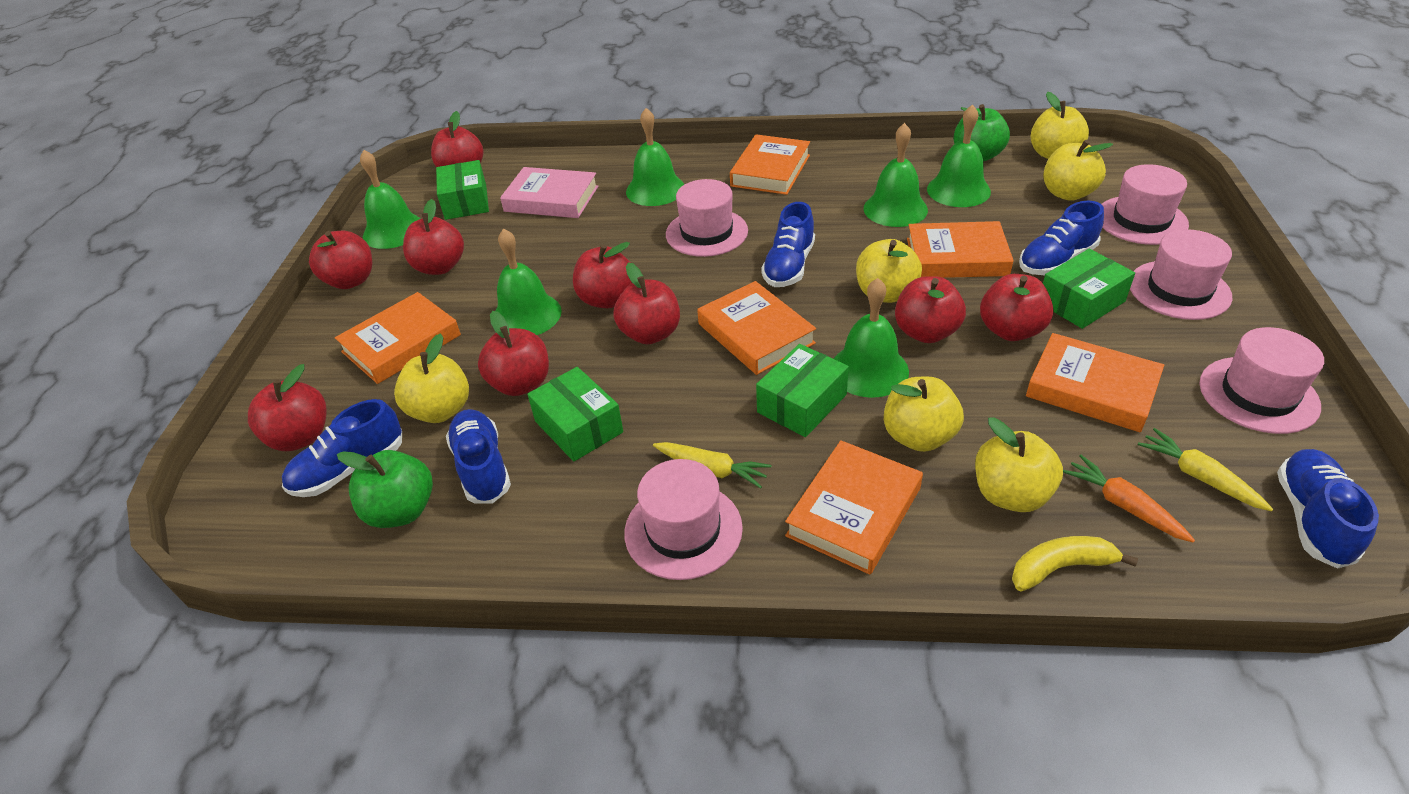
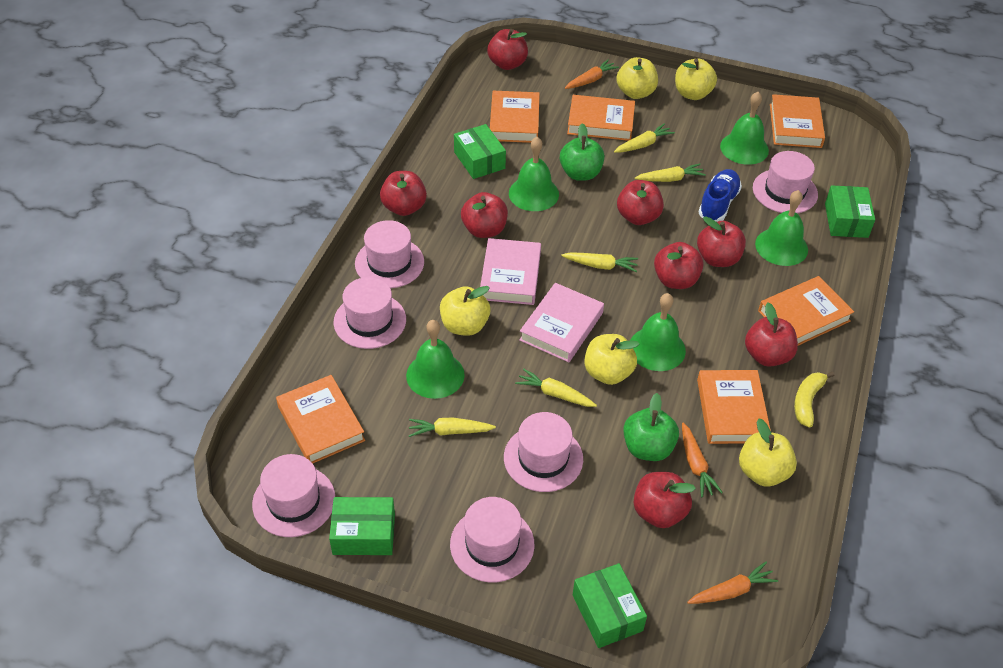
blue shoe: 5 -> 1
green bell: 6 -> 5
orange carrot: 1 -> 3
pink book: 1 -> 2
pink hat: 5 -> 6
red apple: 9 -> 8
yellow apple: 6 -> 5
yellow carrot: 2 -> 5

